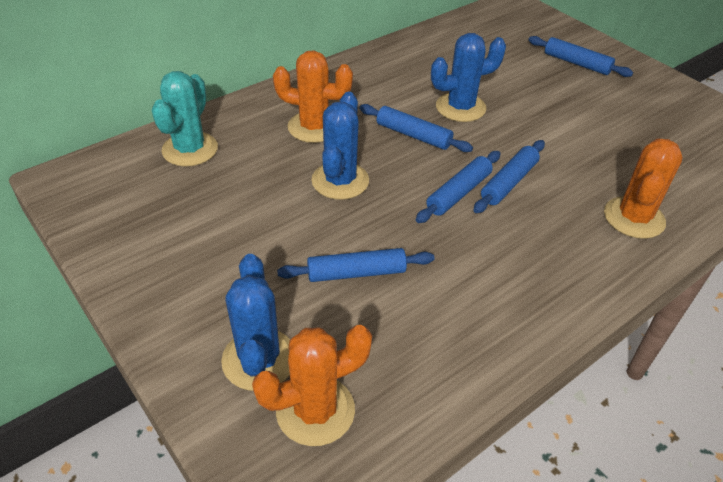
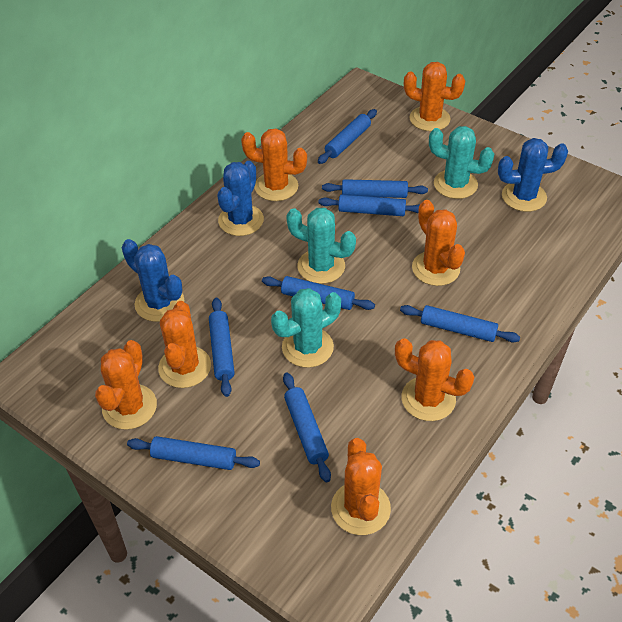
blue rolling pin: 5 -> 8
orange cactus: 3 -> 7
turquoise cactus: 1 -> 3

